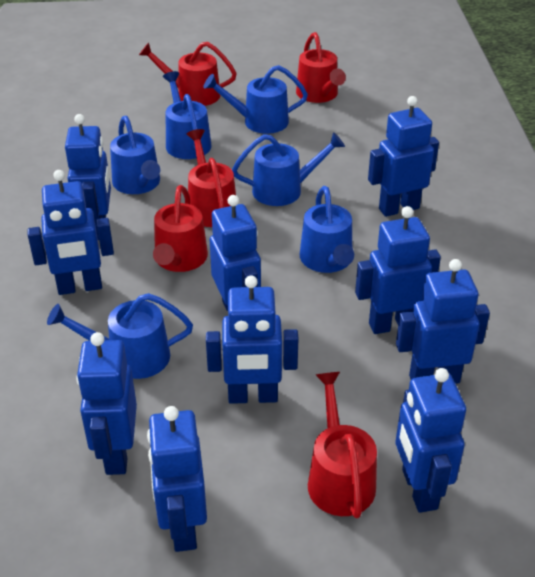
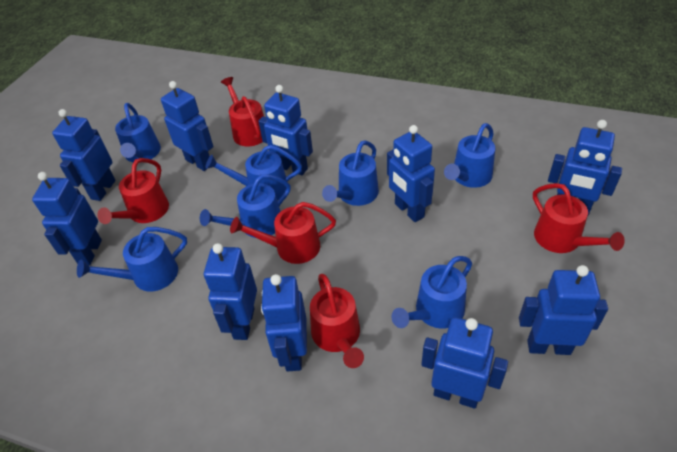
blue watering can: 6 -> 7

